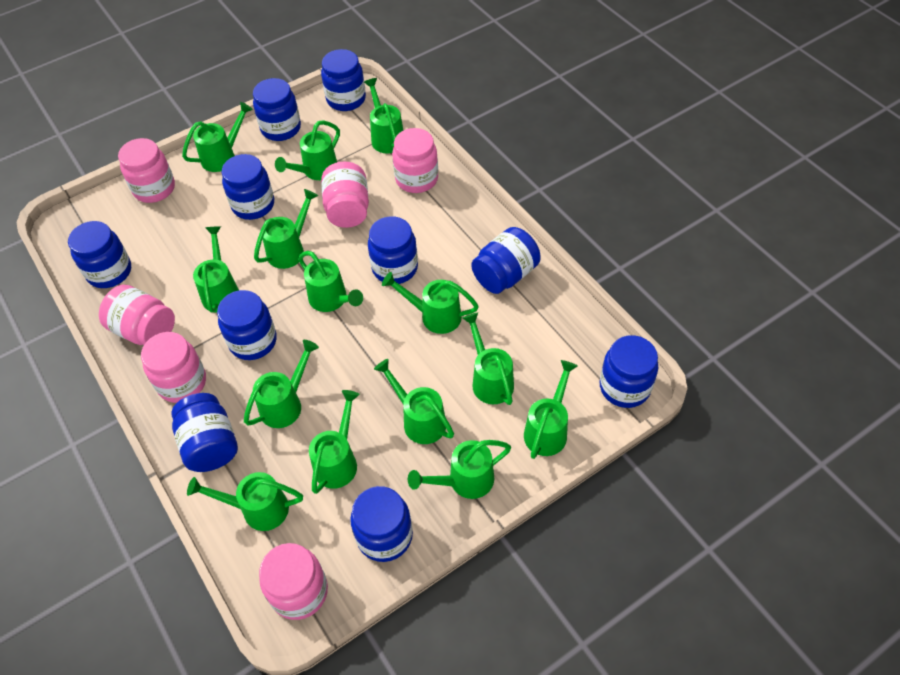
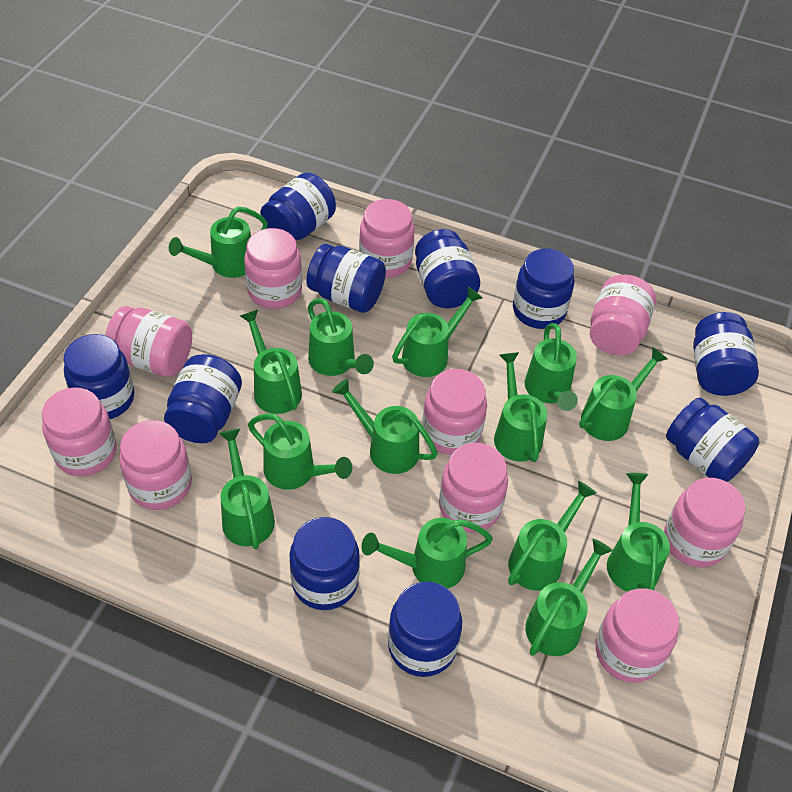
pink jar: 6 -> 10

